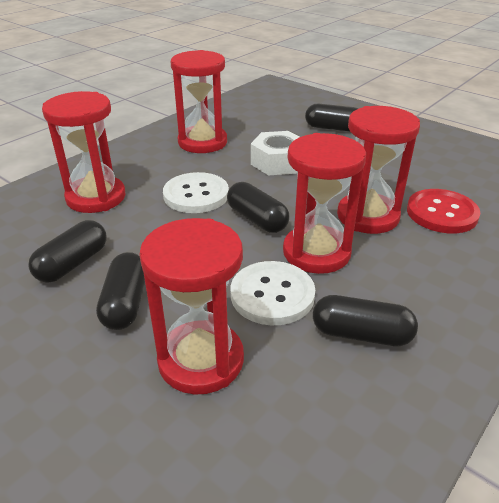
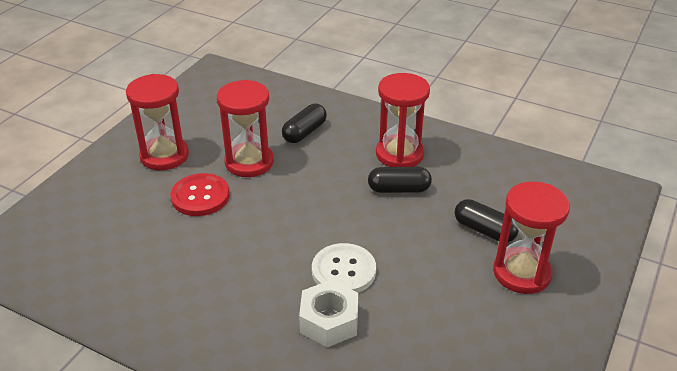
black capsule: 5 -> 3
red hourglass: 5 -> 4
white button: 2 -> 1

